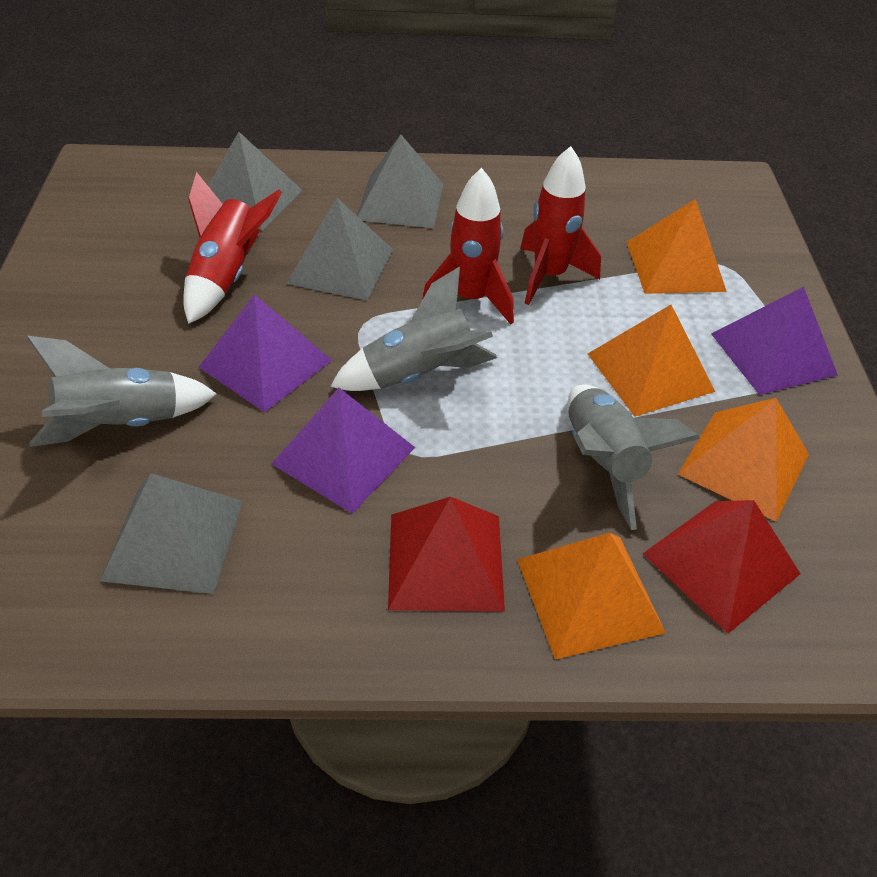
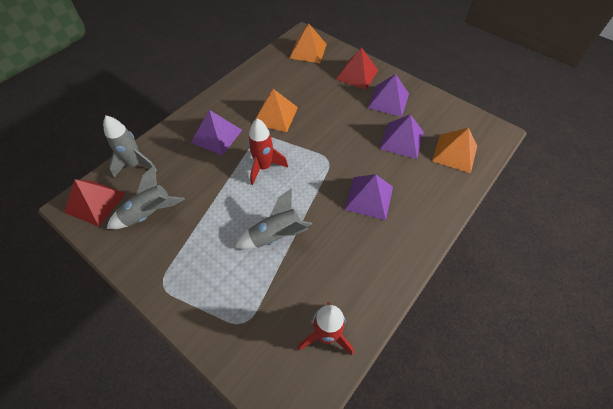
grey pyramid: 4 -> 0
orange pyramid: 4 -> 3
purple pyramid: 3 -> 4
red rocket: 3 -> 2

